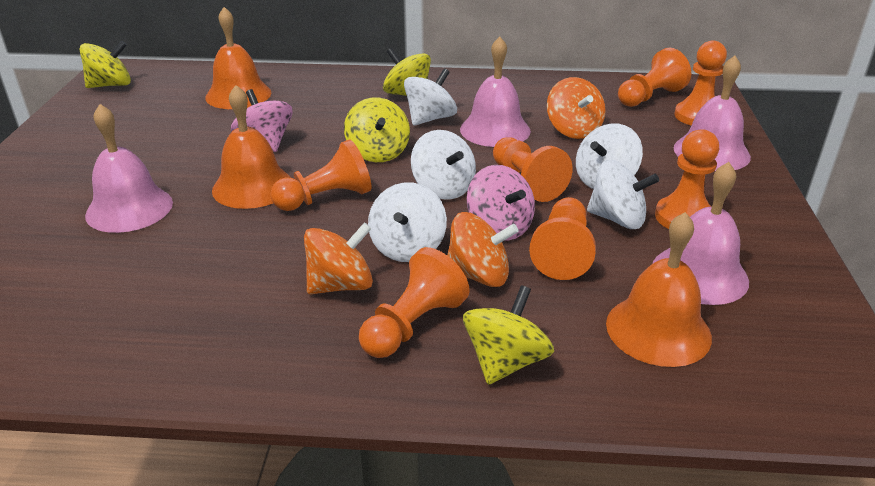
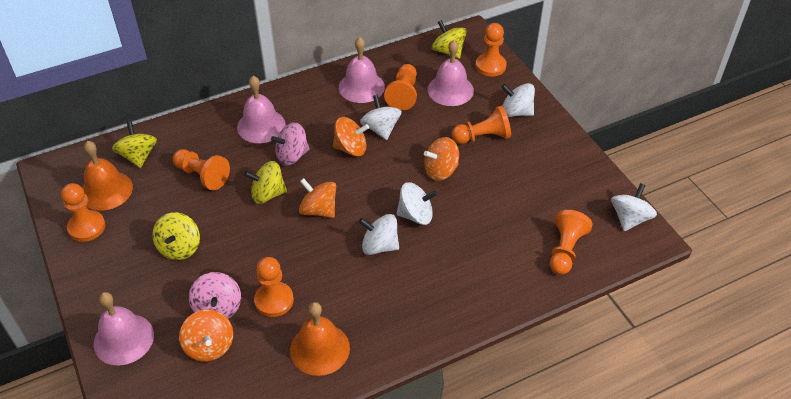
orange bell: 3 -> 2
orange spinning top: 3 -> 4

